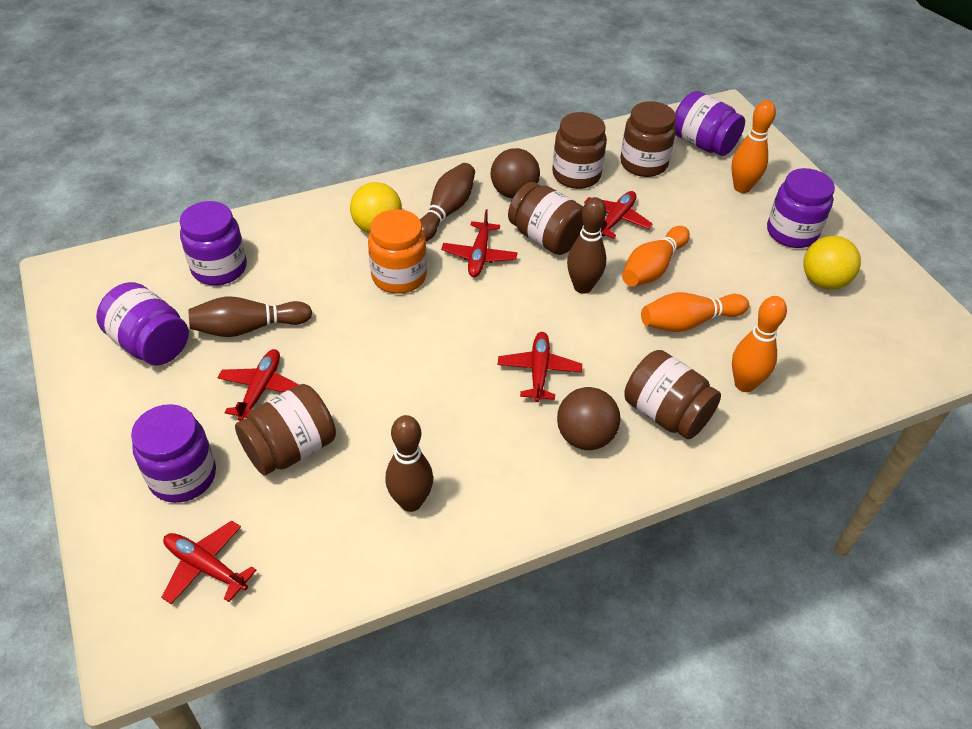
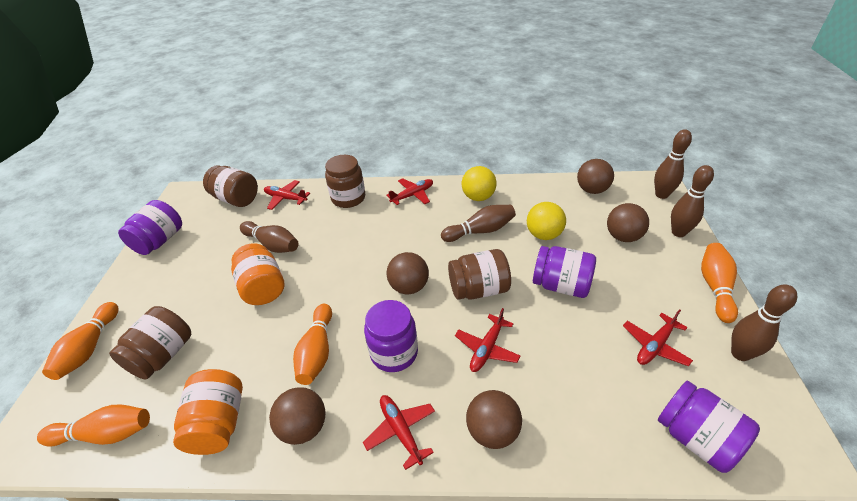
brown ball: 2 -> 5
brown bowling pin: 4 -> 5
brown jar: 5 -> 4
orange jar: 1 -> 2
purple jar: 5 -> 4

